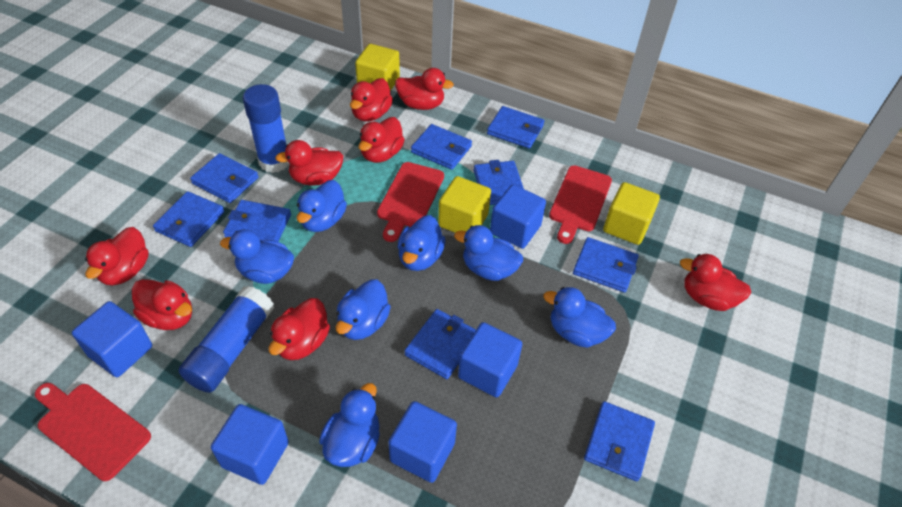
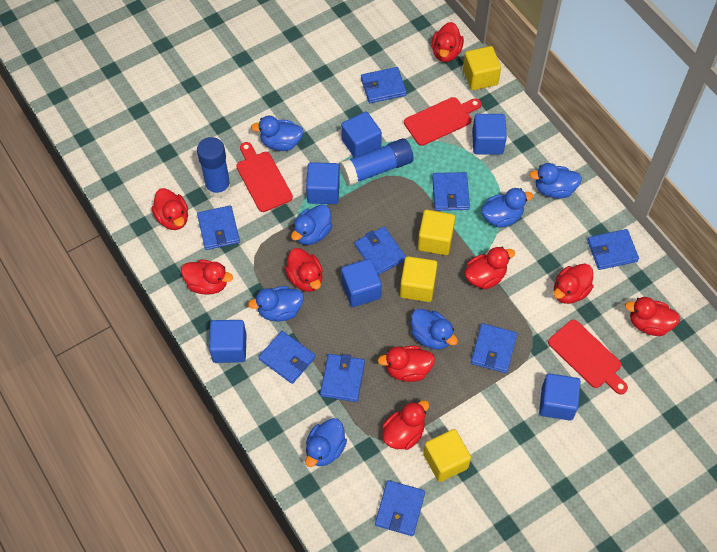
blue cube: 5 -> 6
red duck: 8 -> 9
yellow cube: 3 -> 4

